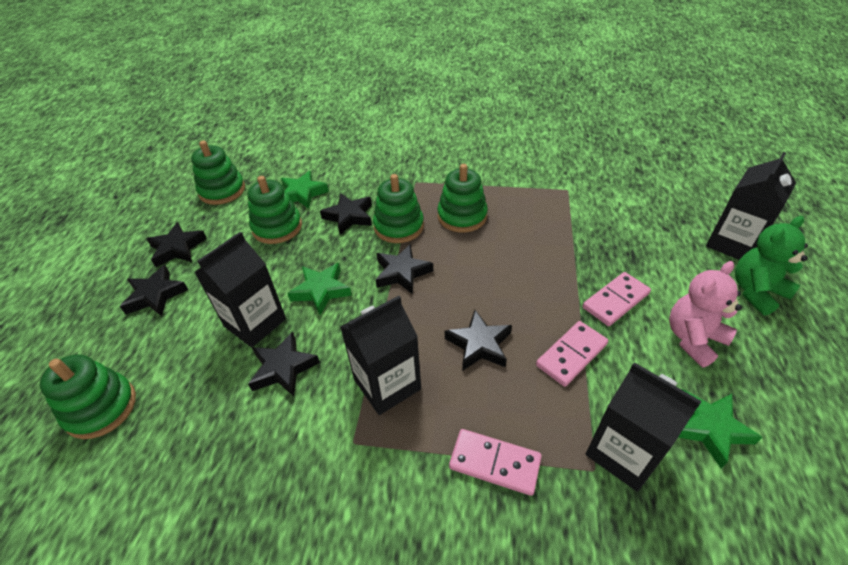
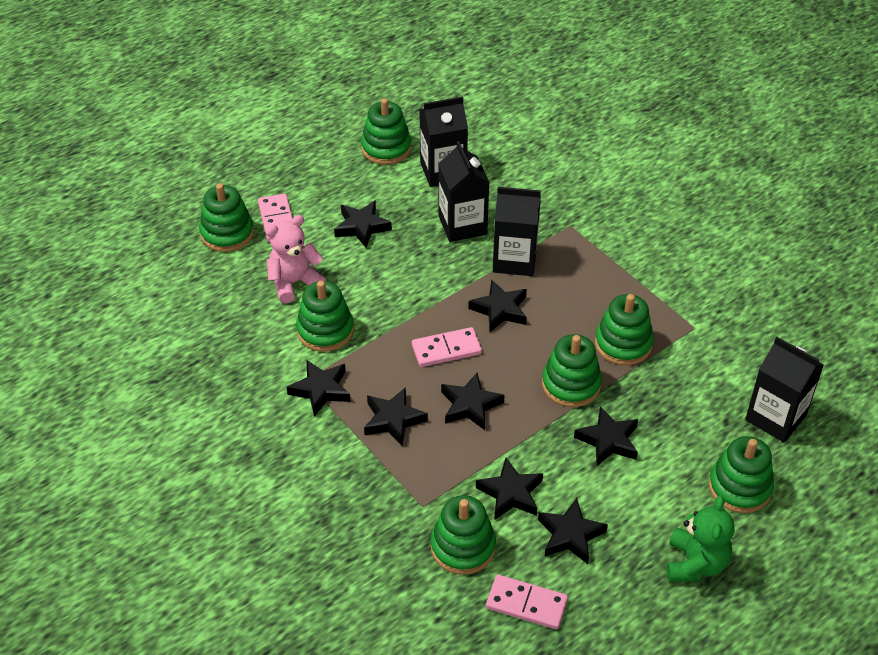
black star: 6 -> 8
green stacking toy: 5 -> 7
green star: 3 -> 0

